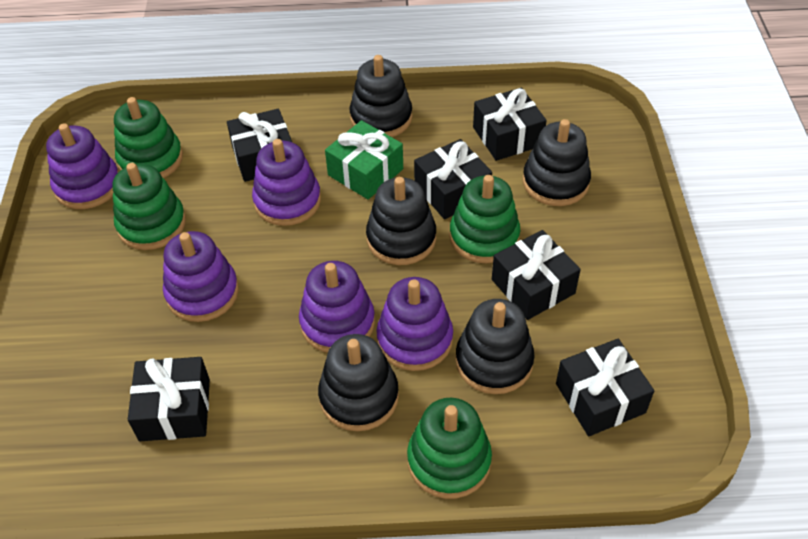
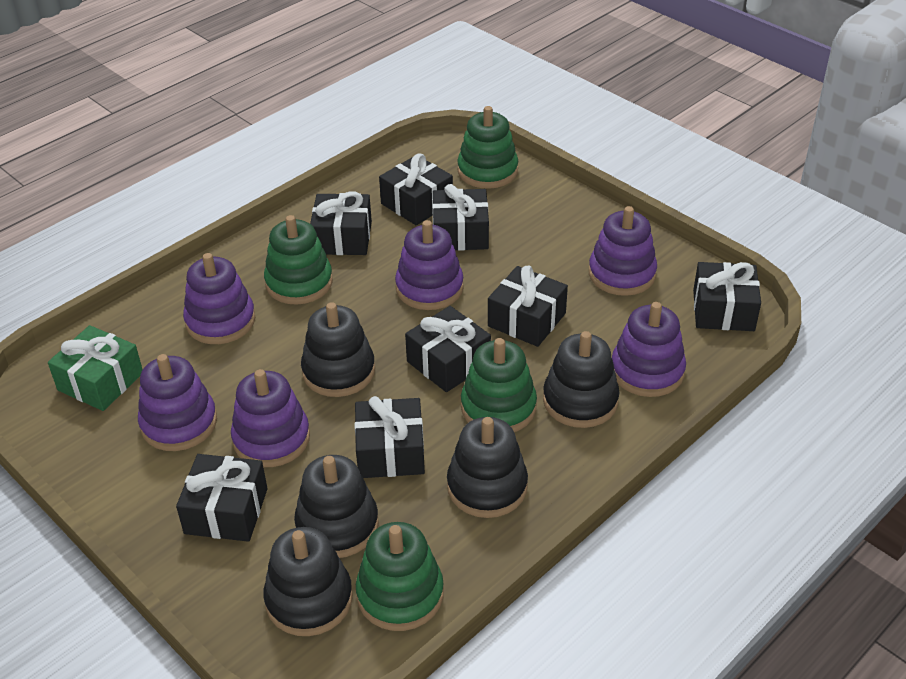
black gift: 6 -> 8
purple stacking toy: 5 -> 6

